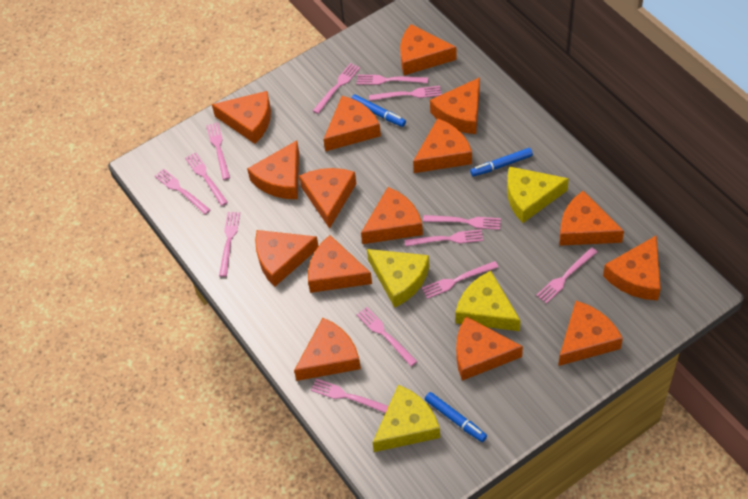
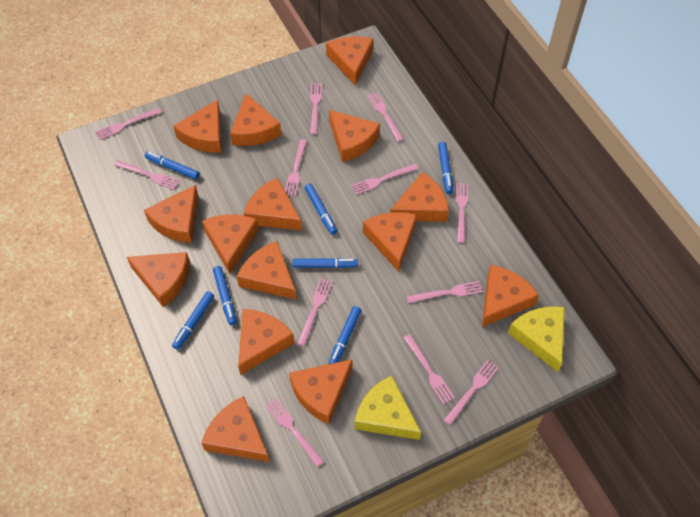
blue marker: 3 -> 7
pink fork: 13 -> 12
yellow cheese: 4 -> 2

